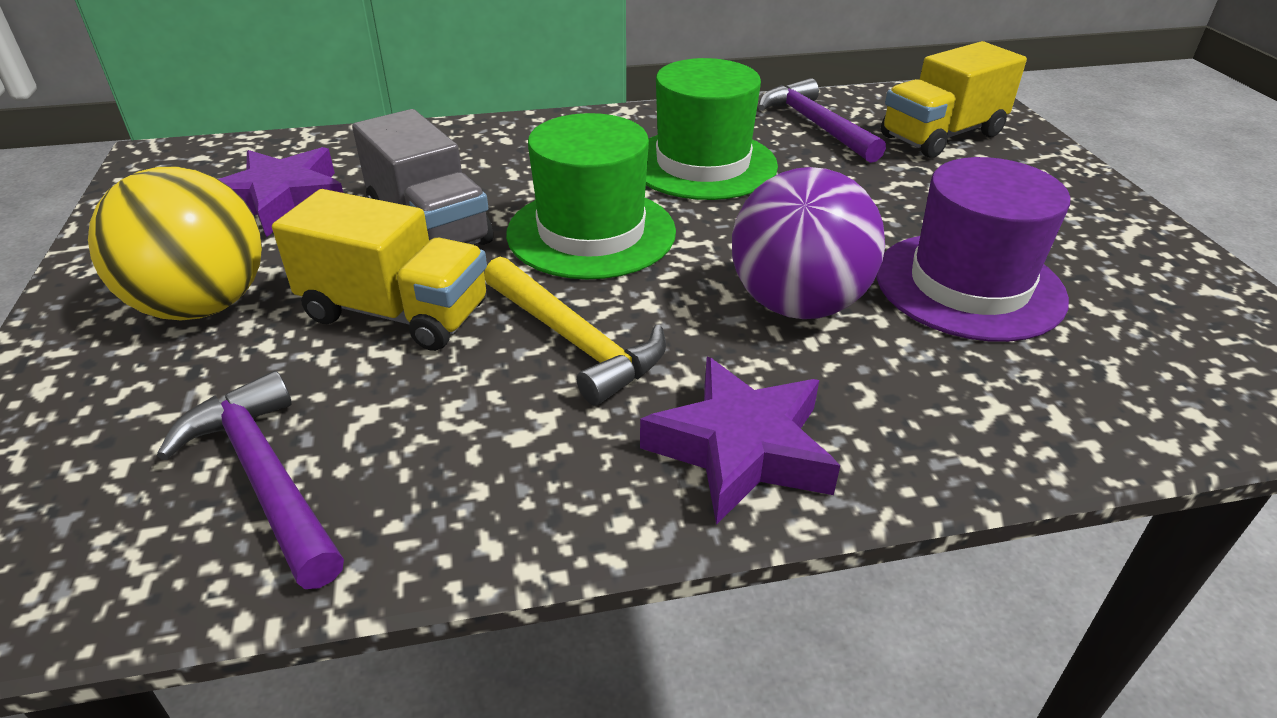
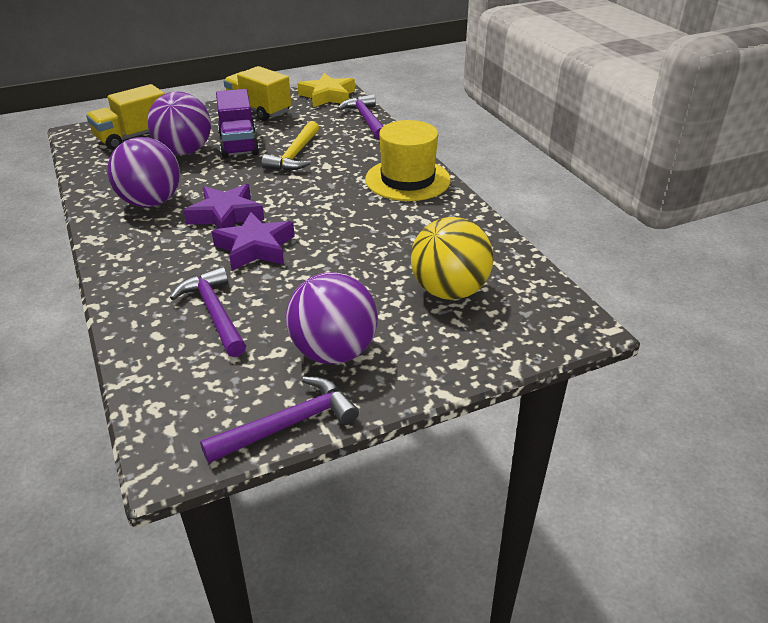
green hat: 2 -> 0
grey truck: 1 -> 0
purple ball: 1 -> 3
purple hammer: 2 -> 3
purple hat: 1 -> 0
purple truck: 0 -> 1
yellow hat: 0 -> 1
yellow star: 0 -> 1

